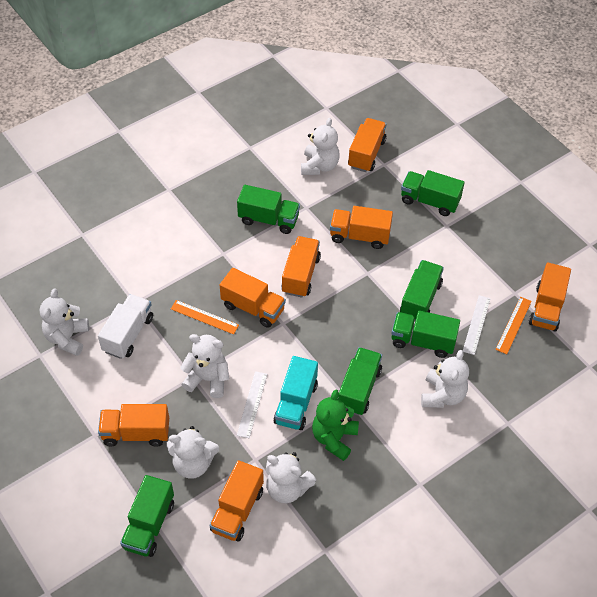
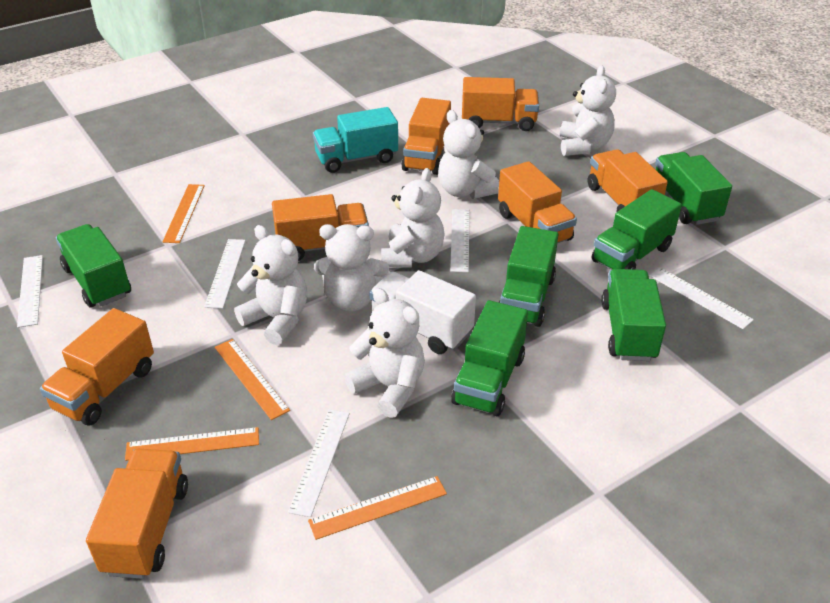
green teddy bear: 1 -> 0
orange ruler: 2 -> 4
white ruler: 2 -> 5

